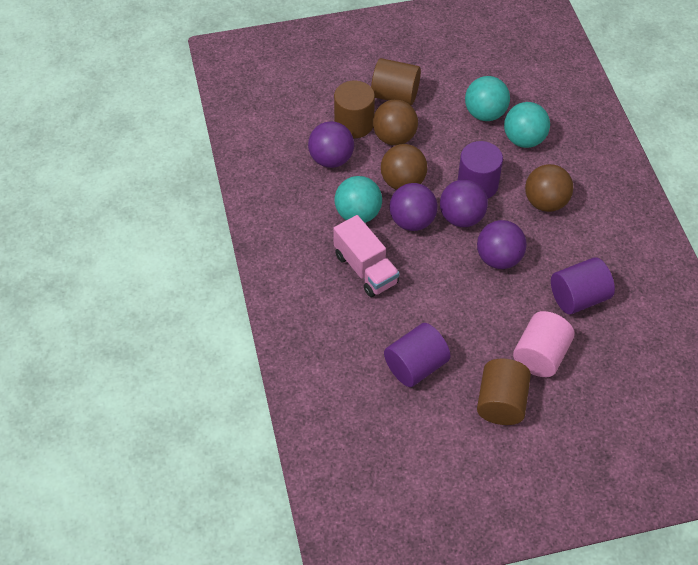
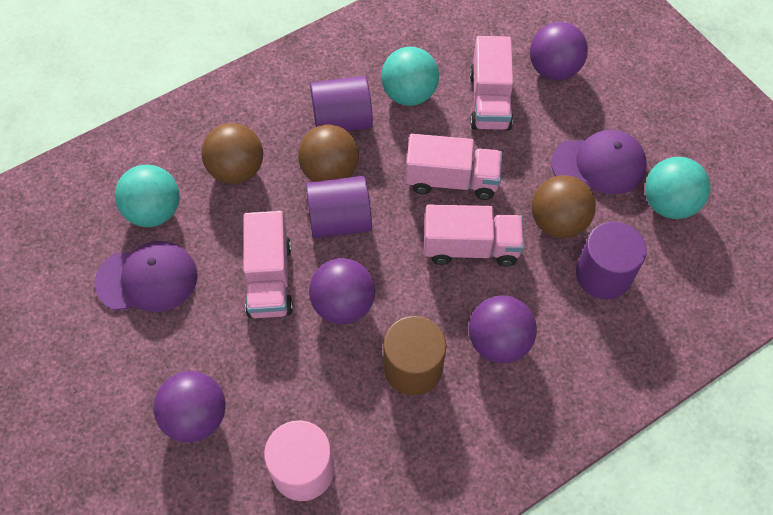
brown cylinder: 3 -> 1
pink truck: 1 -> 4
purple cap: 0 -> 2

